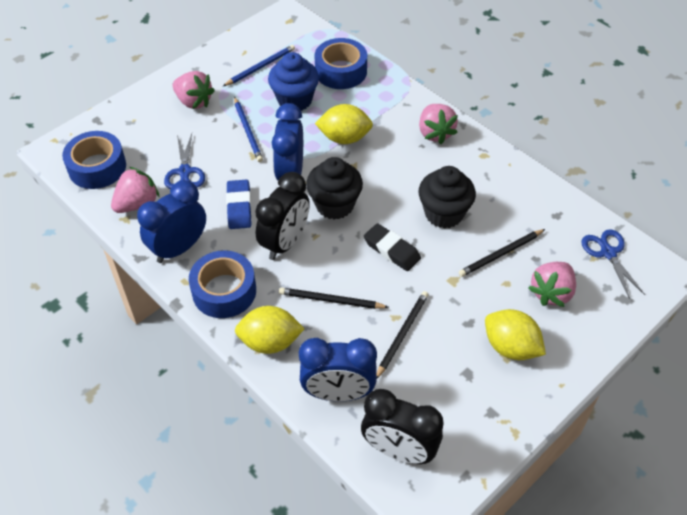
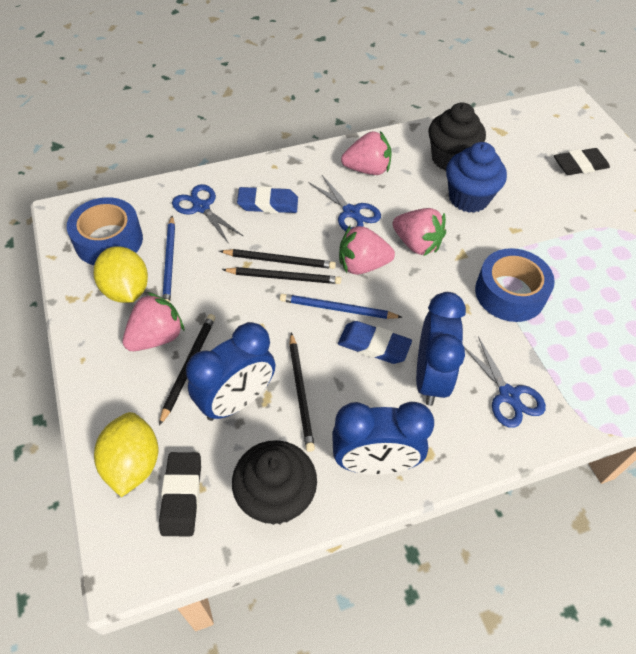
black clock: 2 -> 0
black eraser: 1 -> 2
black pencil: 3 -> 4
blue eraser: 1 -> 2
blue scissors: 2 -> 3
blue tape: 3 -> 2
yellow lemon: 3 -> 2

